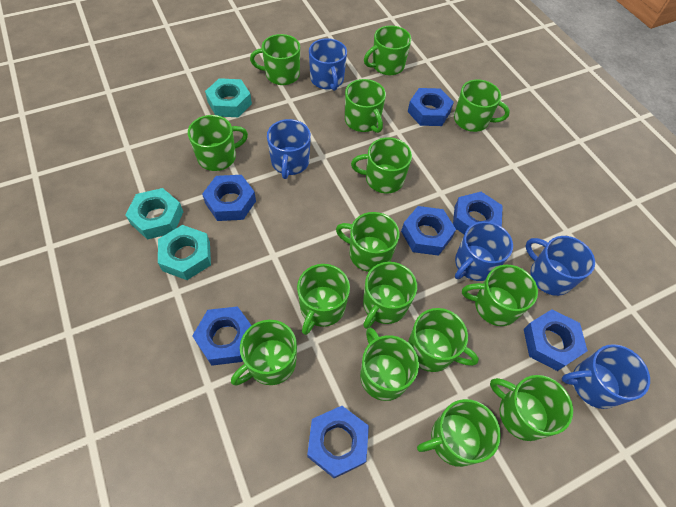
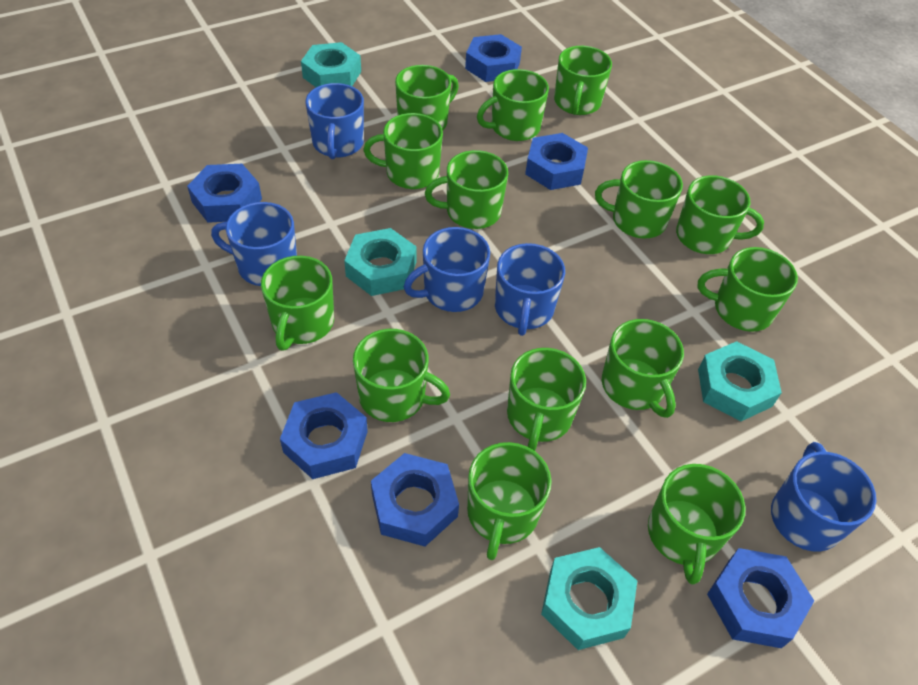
blue nut: 7 -> 6
green mug: 15 -> 14
turquoise nut: 3 -> 4

